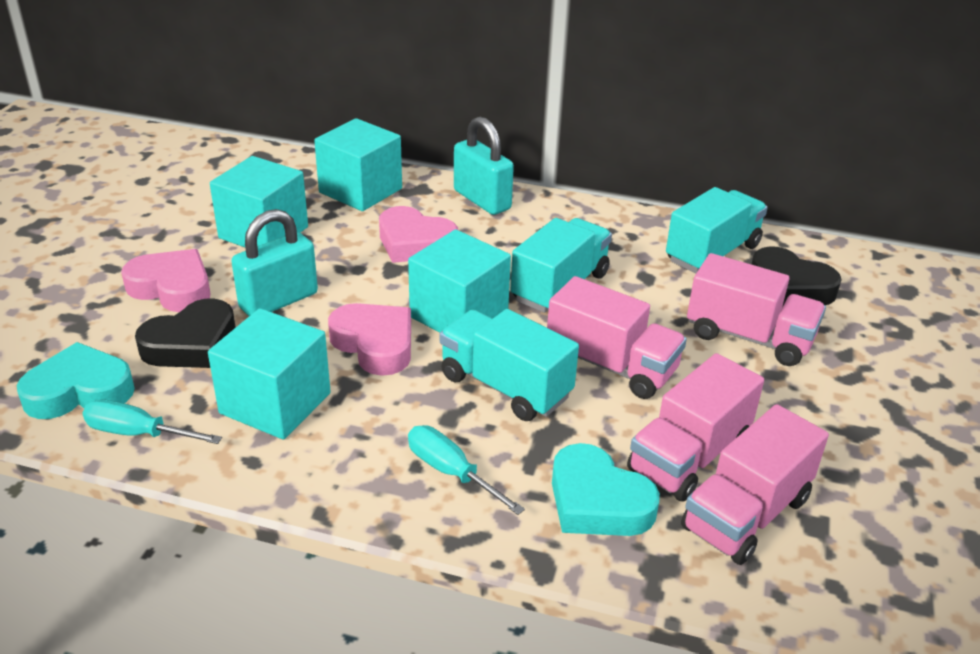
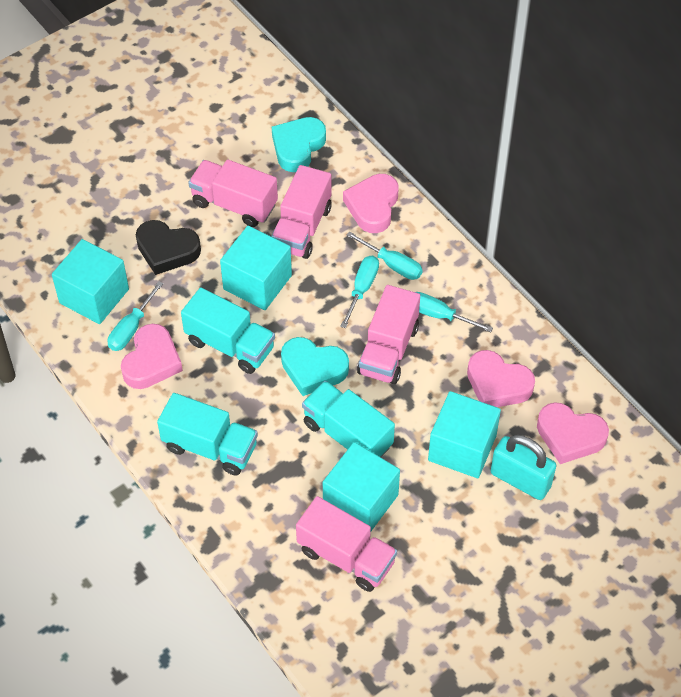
black heart: 2 -> 1
pink heart: 3 -> 4
turquoise padlock: 2 -> 1
turquoise screwdriver: 2 -> 4

